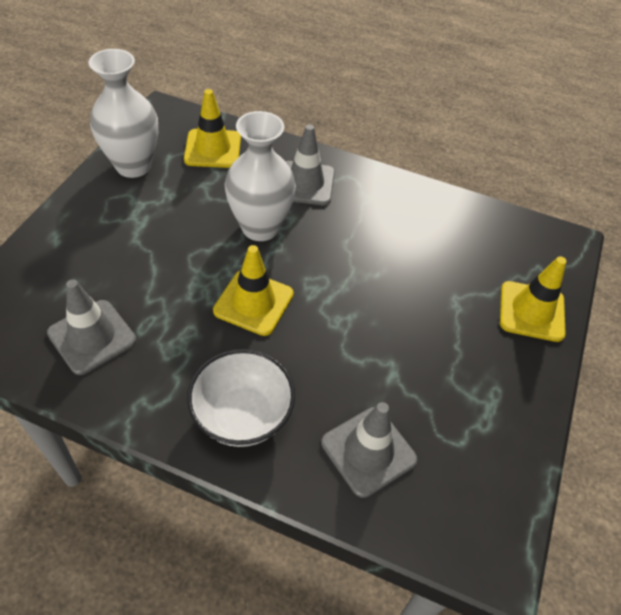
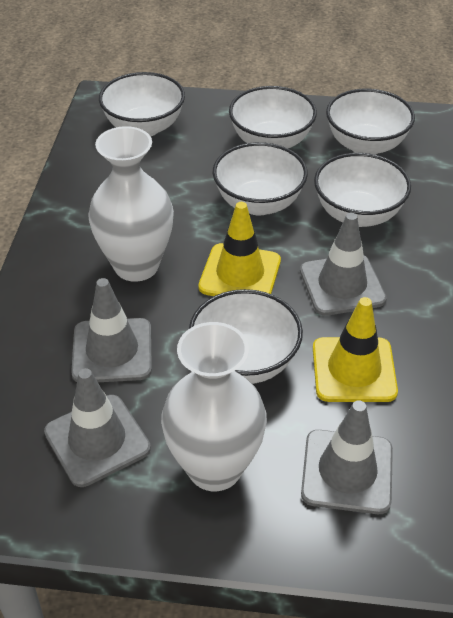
grey traffic cone: 3 -> 4
white bowl: 1 -> 6
yellow traffic cone: 3 -> 2

